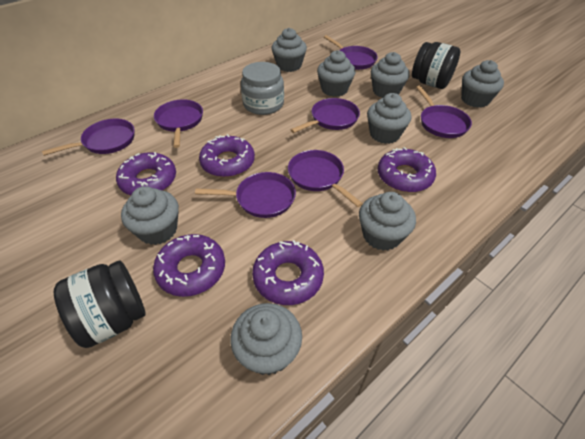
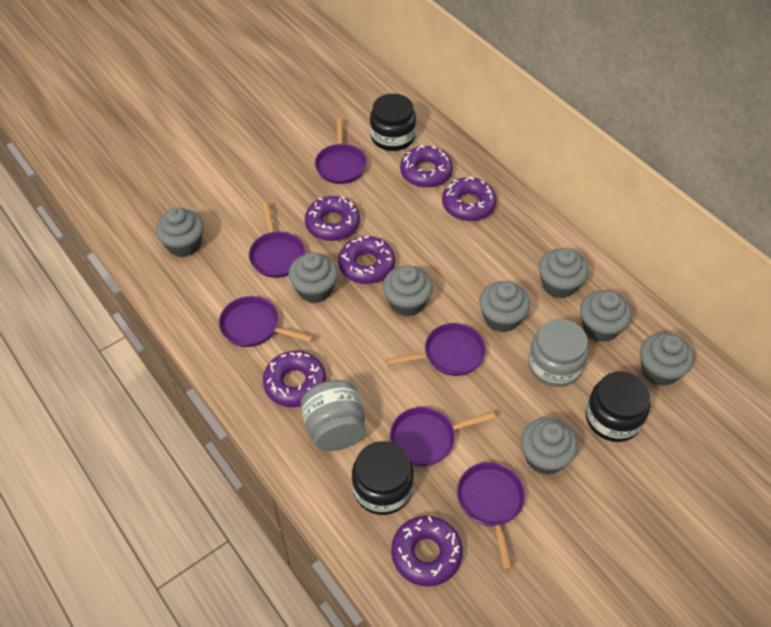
black jar: 2 -> 3
grey jar: 1 -> 2
purple donut: 5 -> 6
purple pan: 7 -> 6

